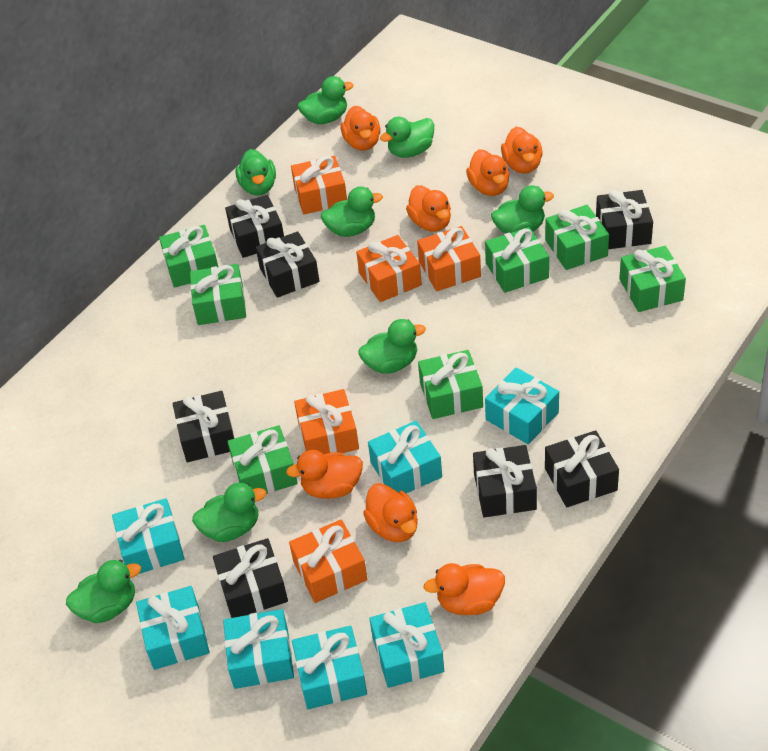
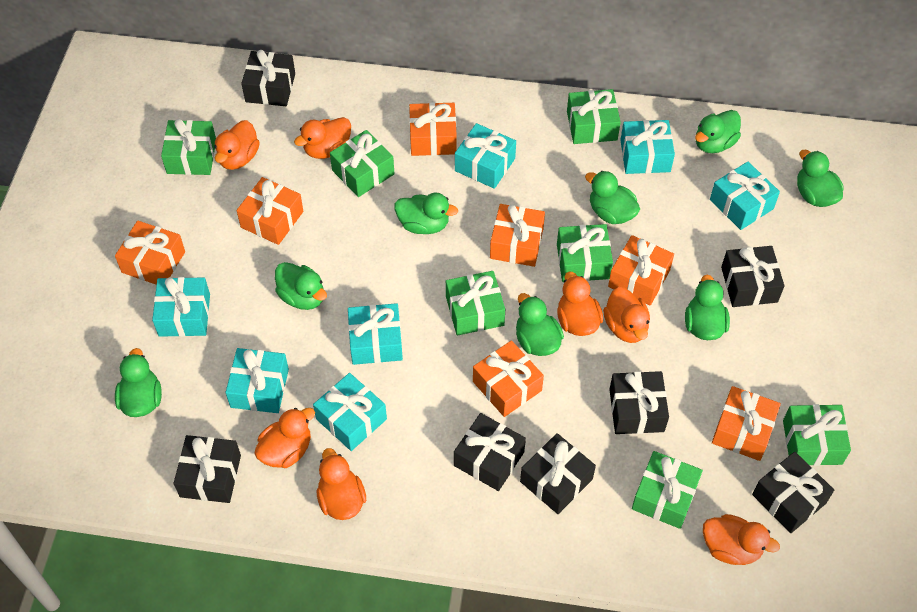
orange gift: 5 -> 7

